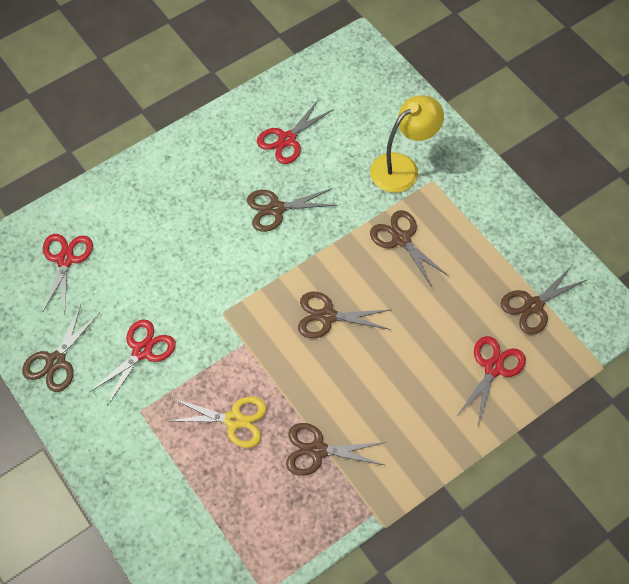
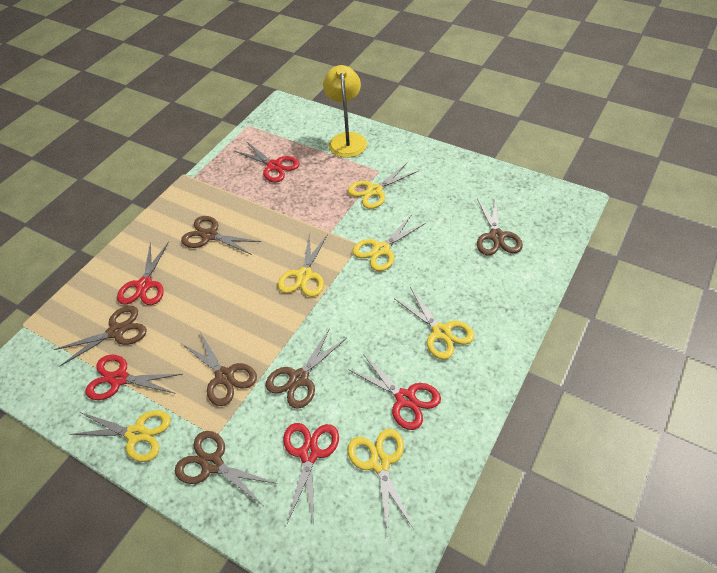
red scissors: 4 -> 5
yellow scissors: 1 -> 6

